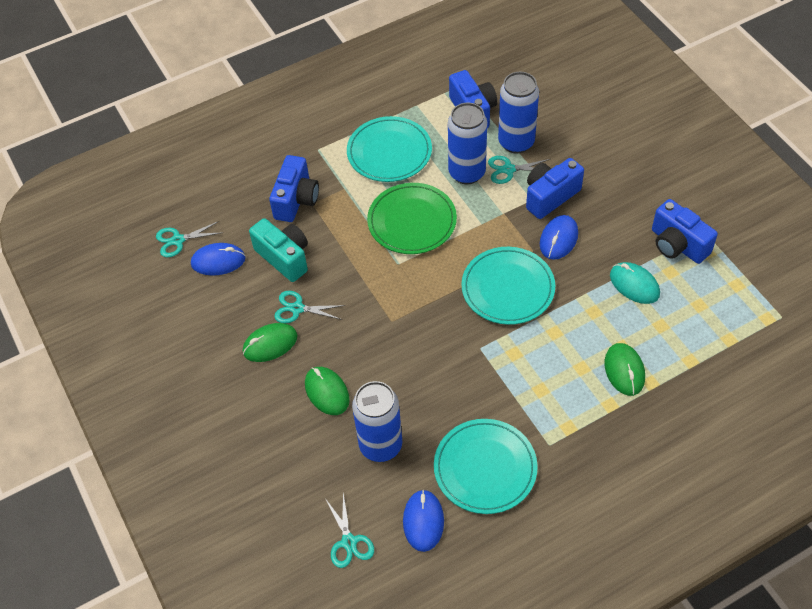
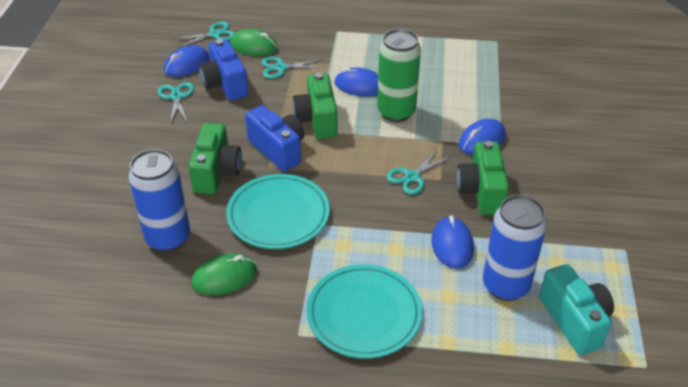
blue camera: 4 -> 2
blue can: 3 -> 2
blue mouse: 3 -> 4
green camera: 0 -> 3
green can: 0 -> 1
green mouse: 3 -> 2
green plate: 1 -> 0
turquoise mouse: 1 -> 0
turquoise plate: 3 -> 2

